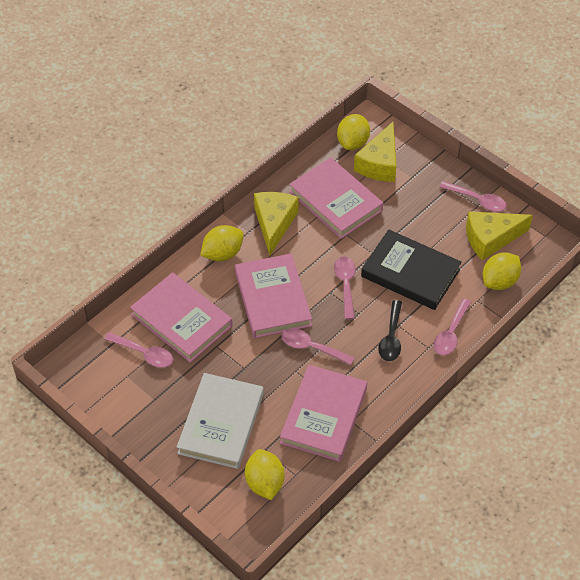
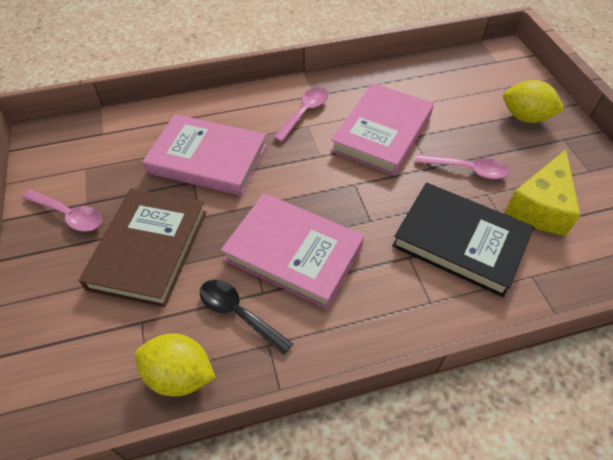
brown book: 0 -> 1
pink book: 4 -> 3
pink spoon: 5 -> 3
white book: 1 -> 0
yellow cheese: 3 -> 1
yellow lemon: 4 -> 2

